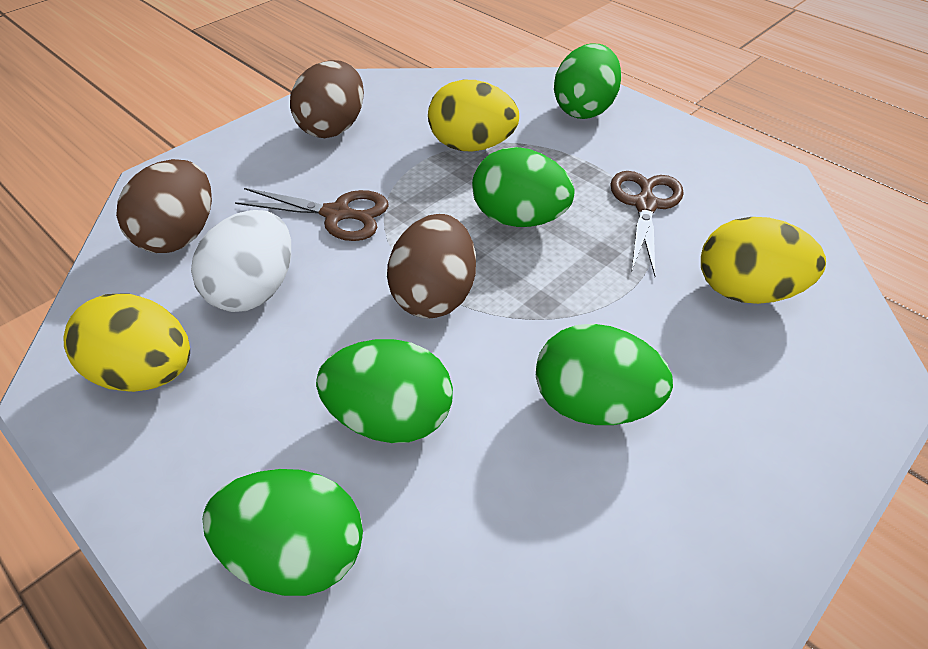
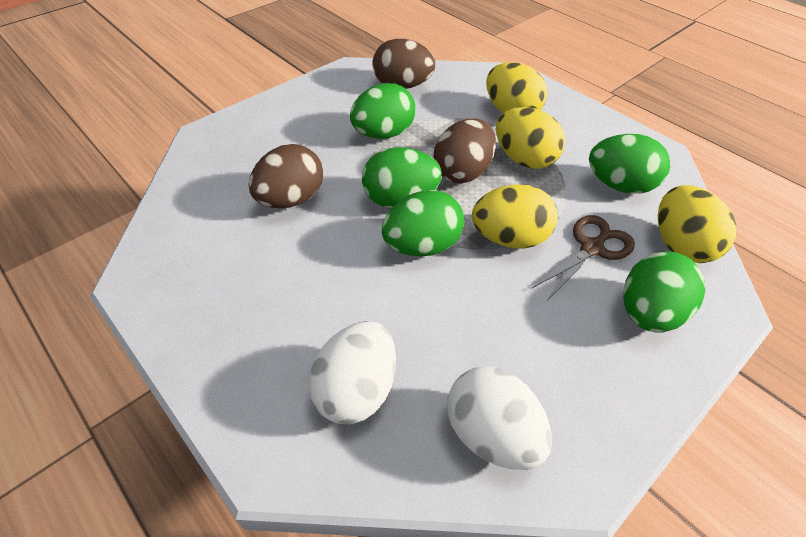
brown scissors: 2 -> 1
white egg: 1 -> 2
yellow egg: 3 -> 4

